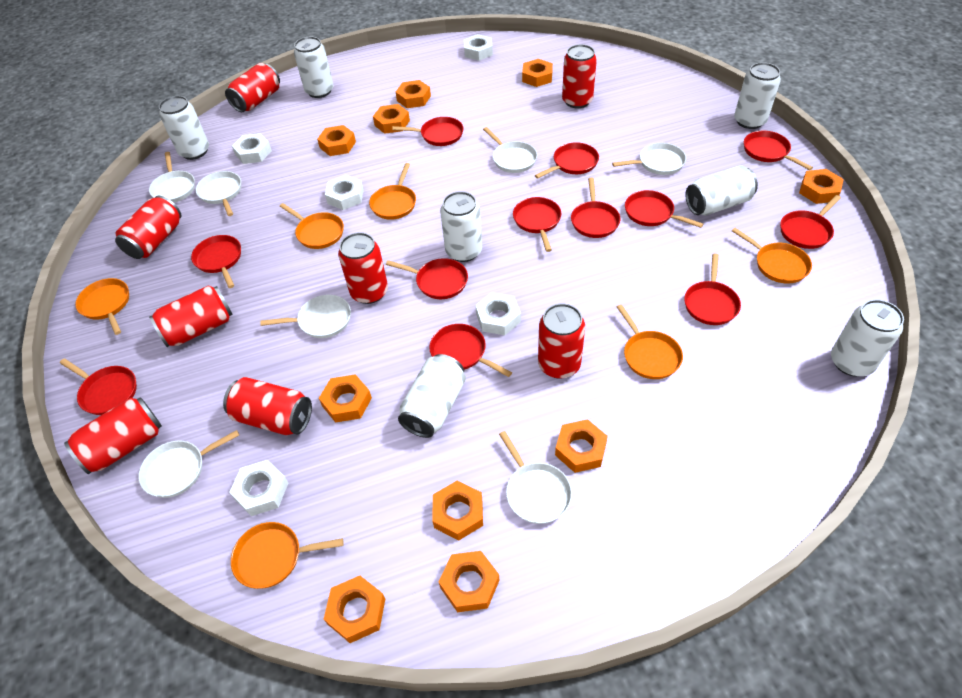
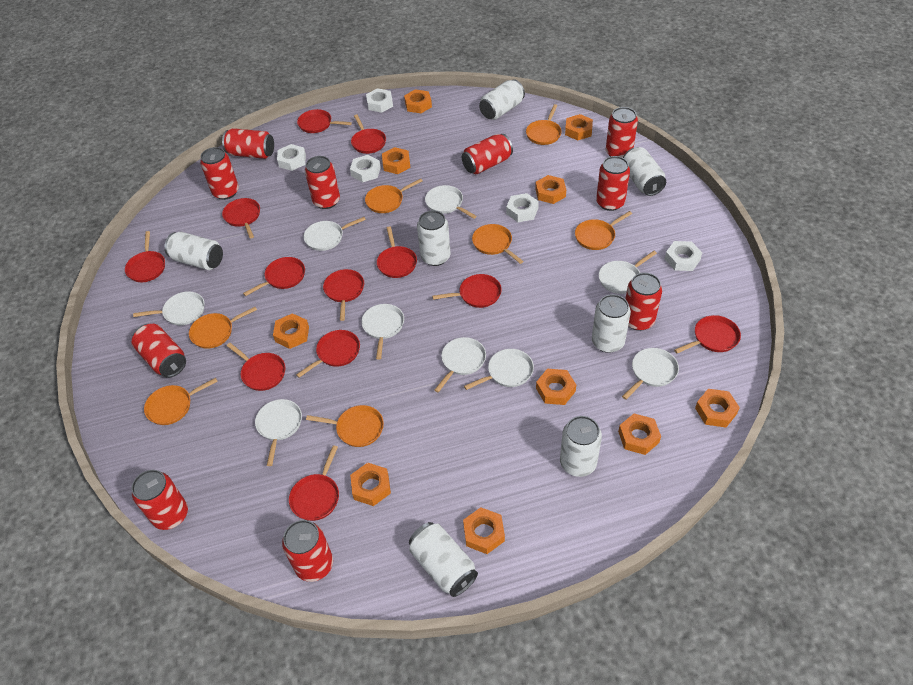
orange pan: 6 -> 7
red can: 8 -> 10
white pan: 7 -> 9

